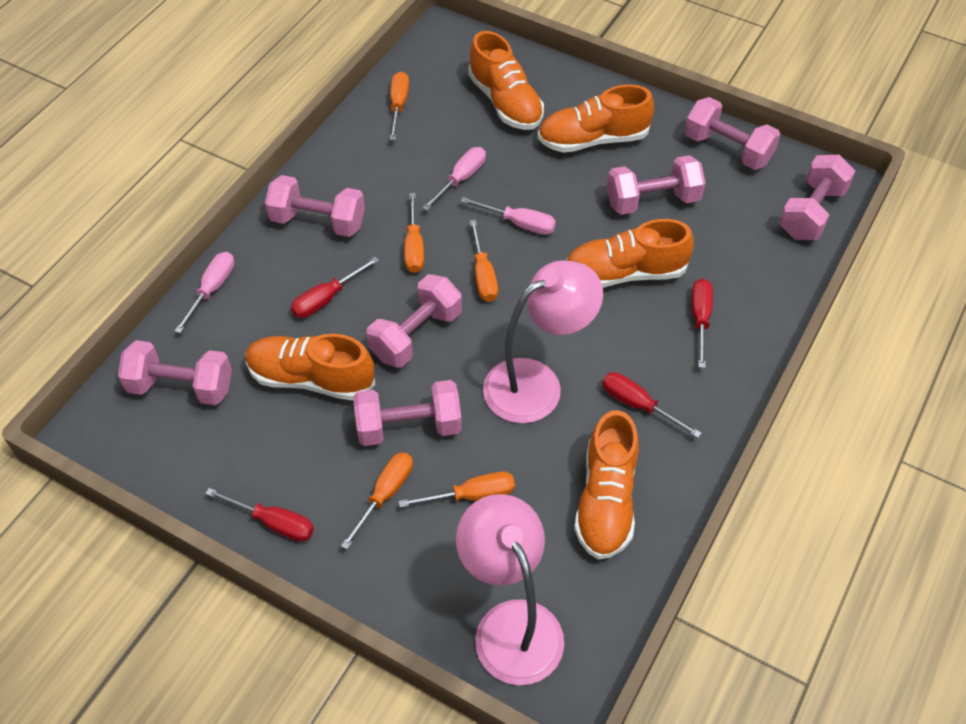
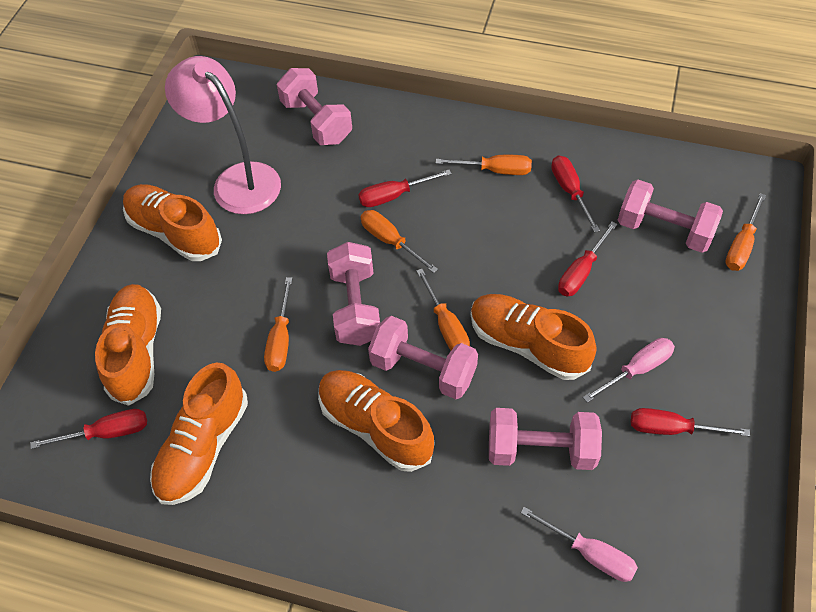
pink dumbbell: 7 -> 5
pink lamp: 2 -> 1
pink screwdriver: 3 -> 2
red screwdriver: 4 -> 5

